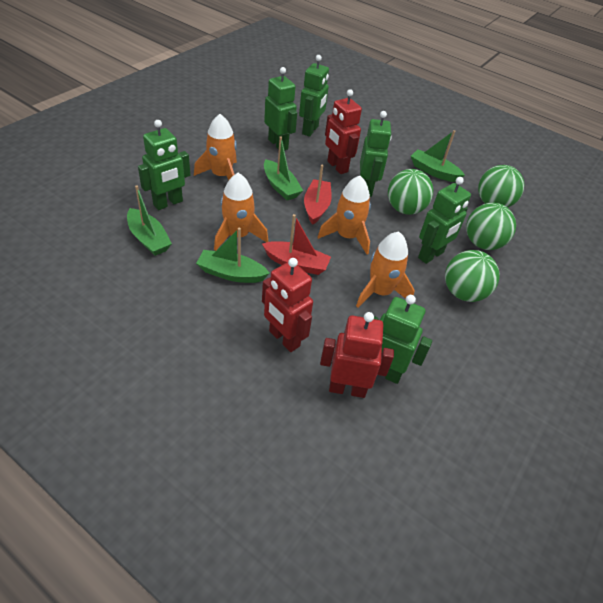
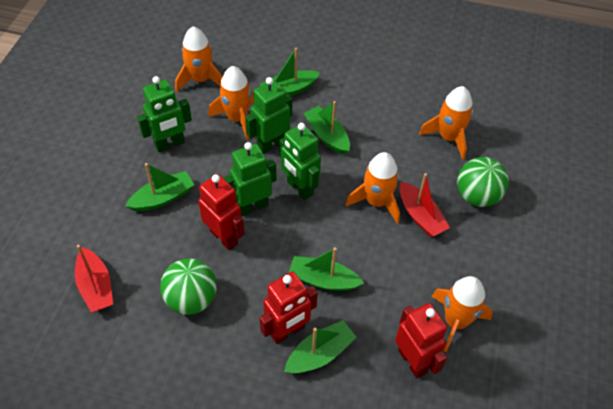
green ball: 4 -> 2
green boat: 4 -> 5
green robot: 6 -> 4
orange rocket: 4 -> 5

